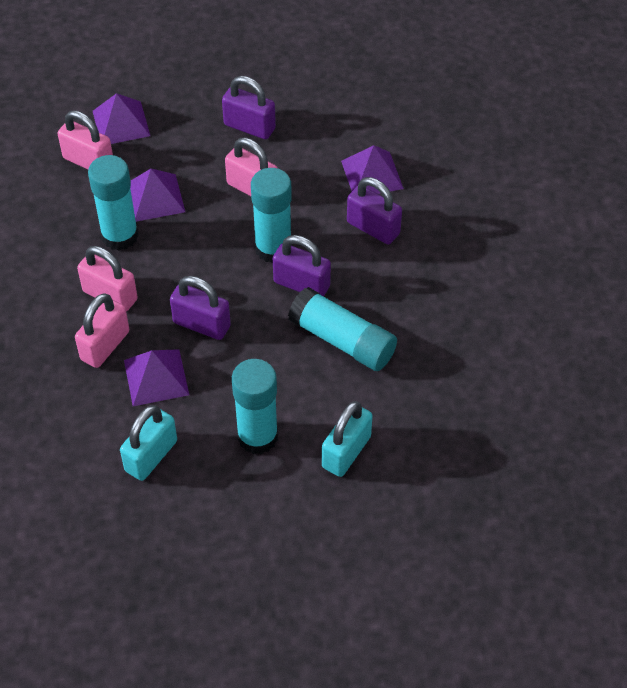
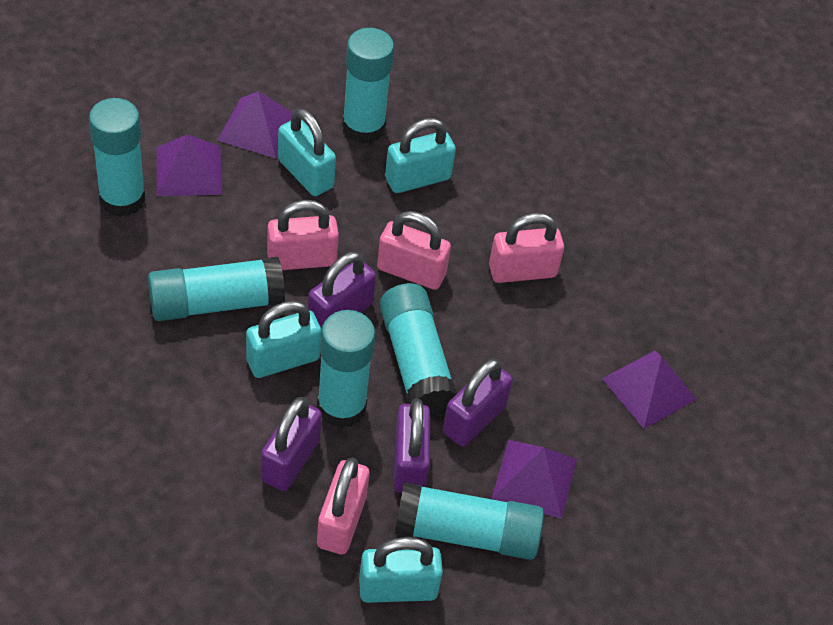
turquoise glue stick: 4 -> 6
turquoise padlock: 2 -> 4

